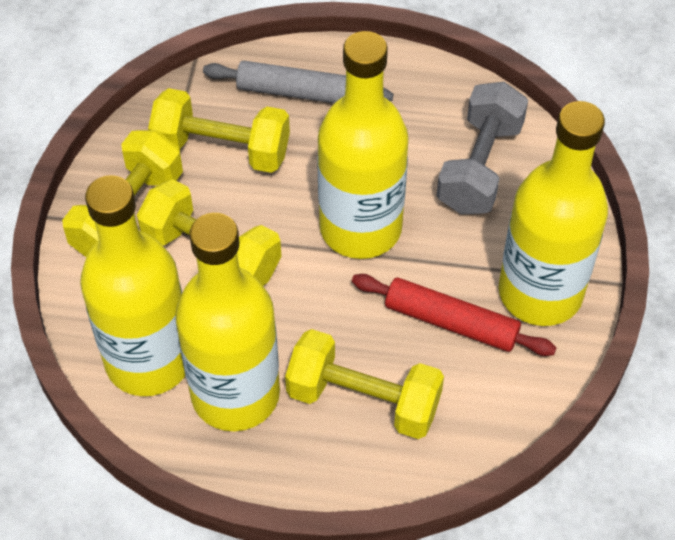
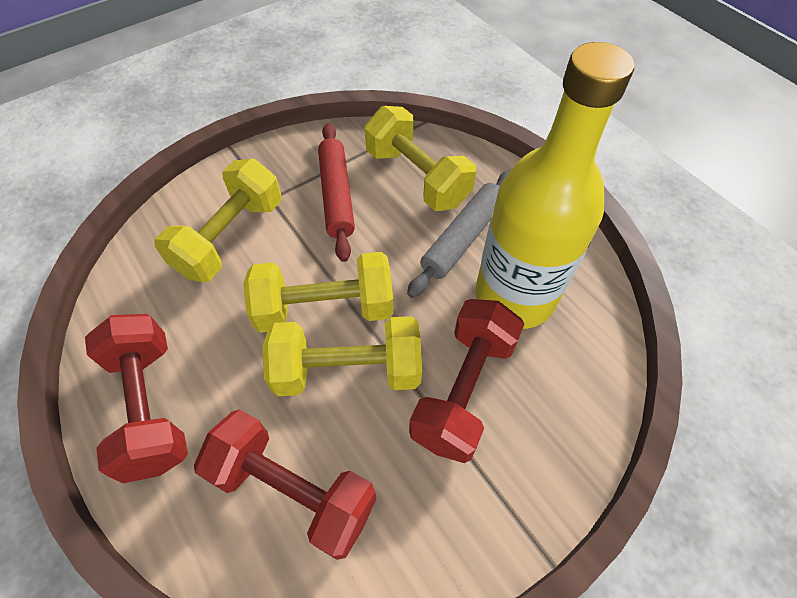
grey dumbbell: 1 -> 0
red dumbbell: 0 -> 3
yellow bottle: 4 -> 1

